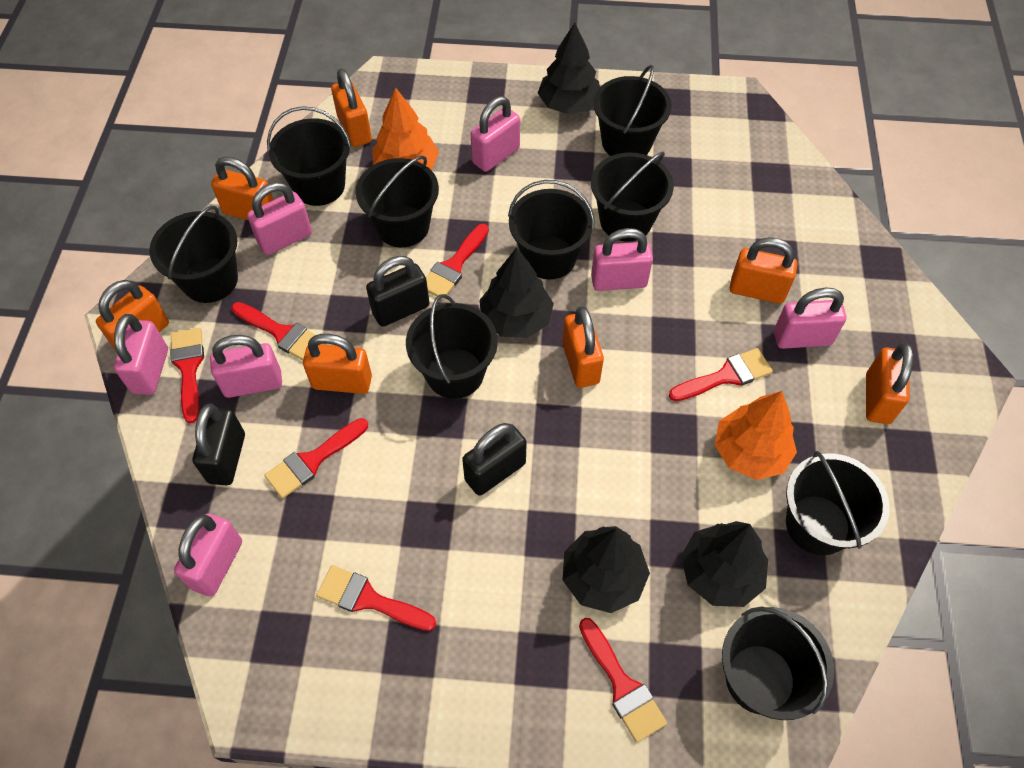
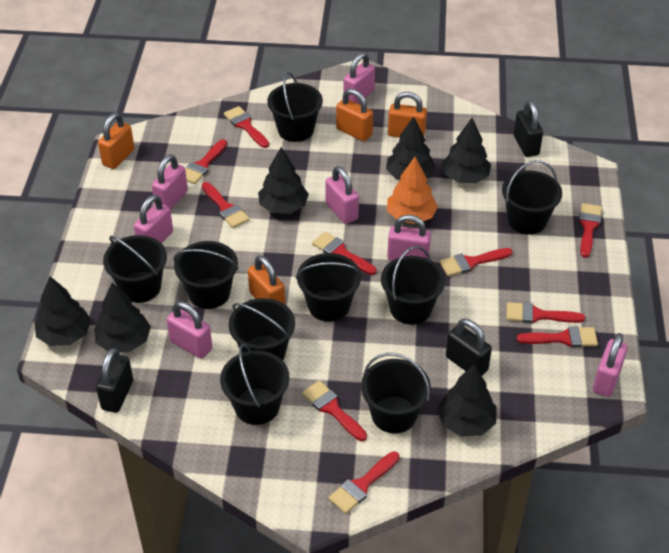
black tree: 4 -> 6
orange padlock: 7 -> 4
orange tree: 2 -> 1
red brush: 7 -> 10

